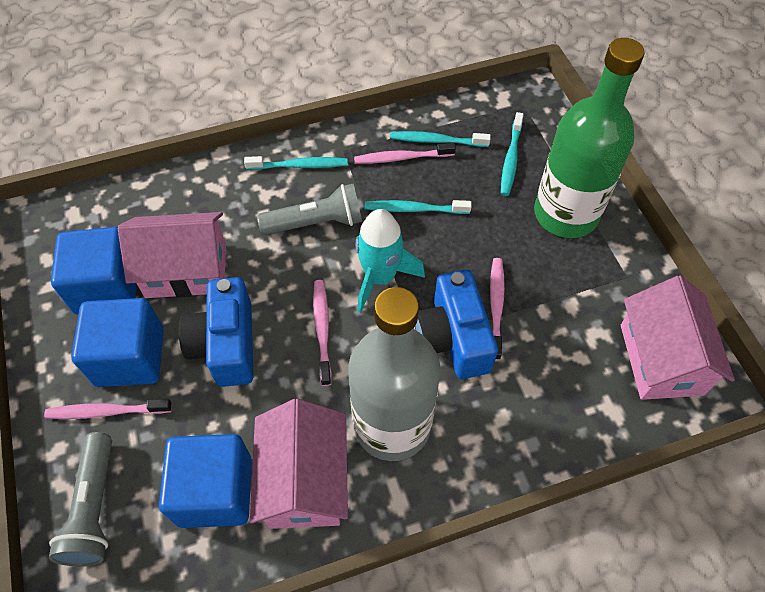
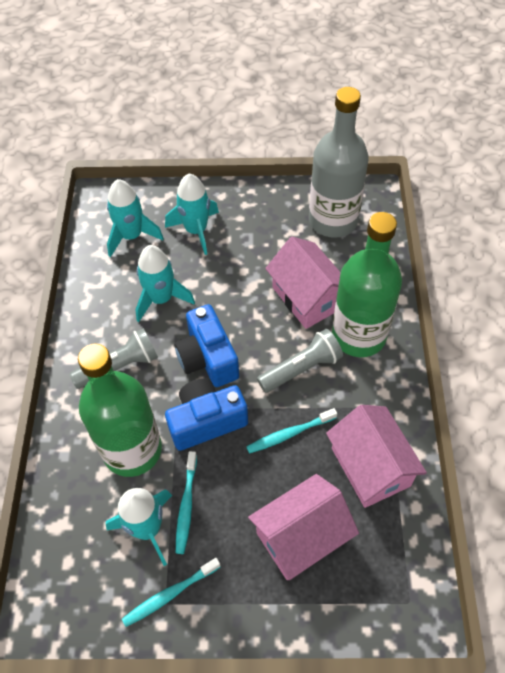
blue cube: 3 -> 0
green bottle: 1 -> 2
pink toothbrush: 4 -> 0
turquoise rocket: 1 -> 4
turquoise toothbrush: 4 -> 3

